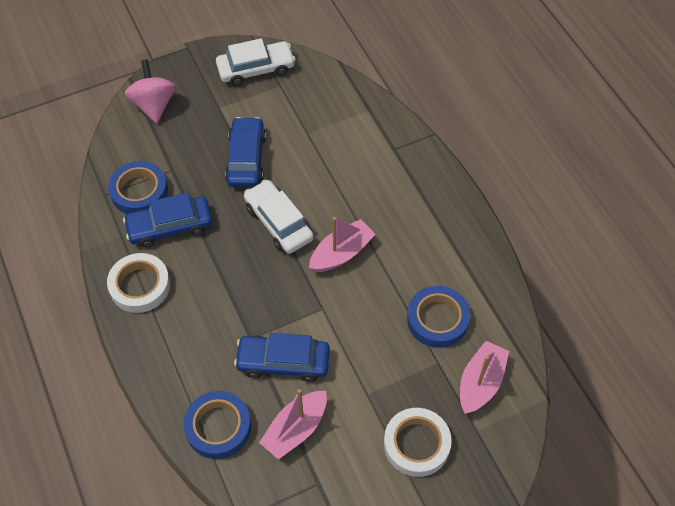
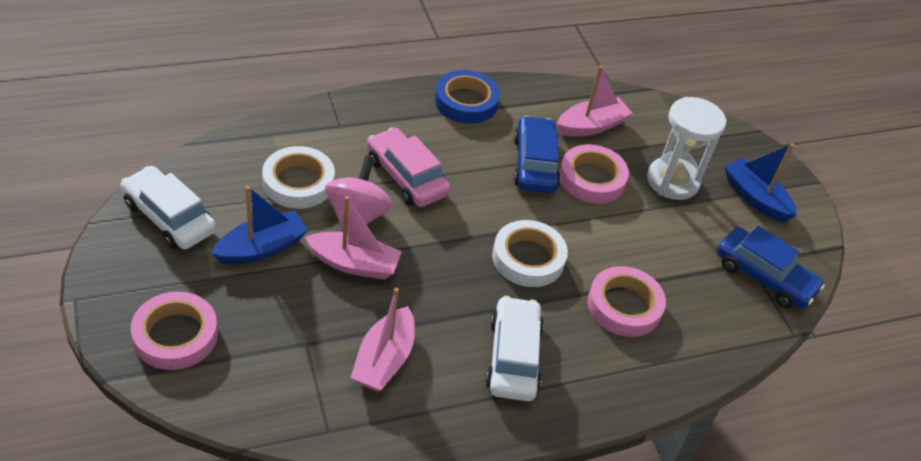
blue boat: 0 -> 2
blue car: 3 -> 2
blue tape: 3 -> 1
pink car: 0 -> 1
pink tape: 0 -> 3
white hourglass: 0 -> 1

